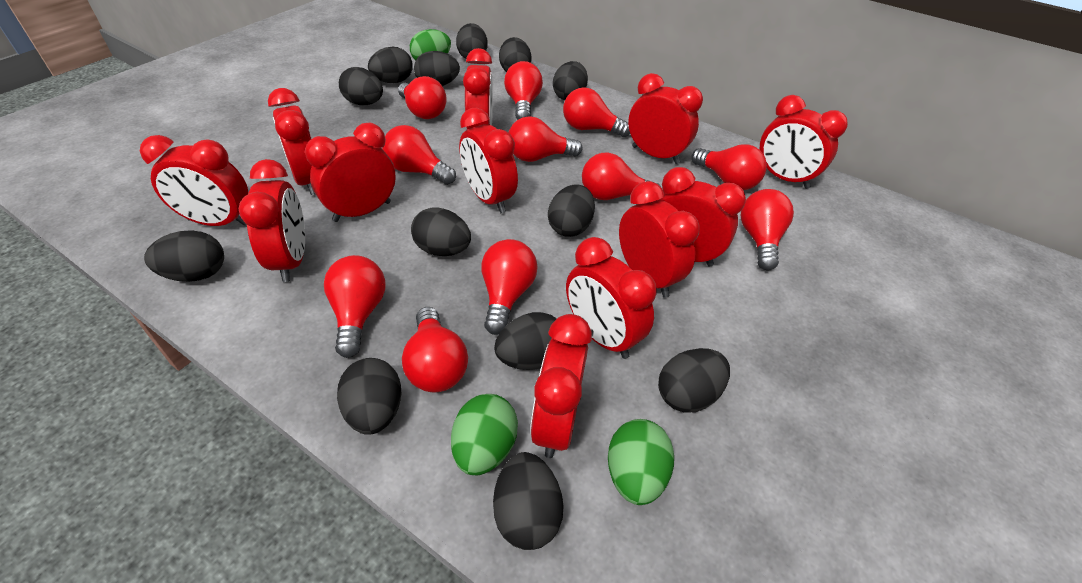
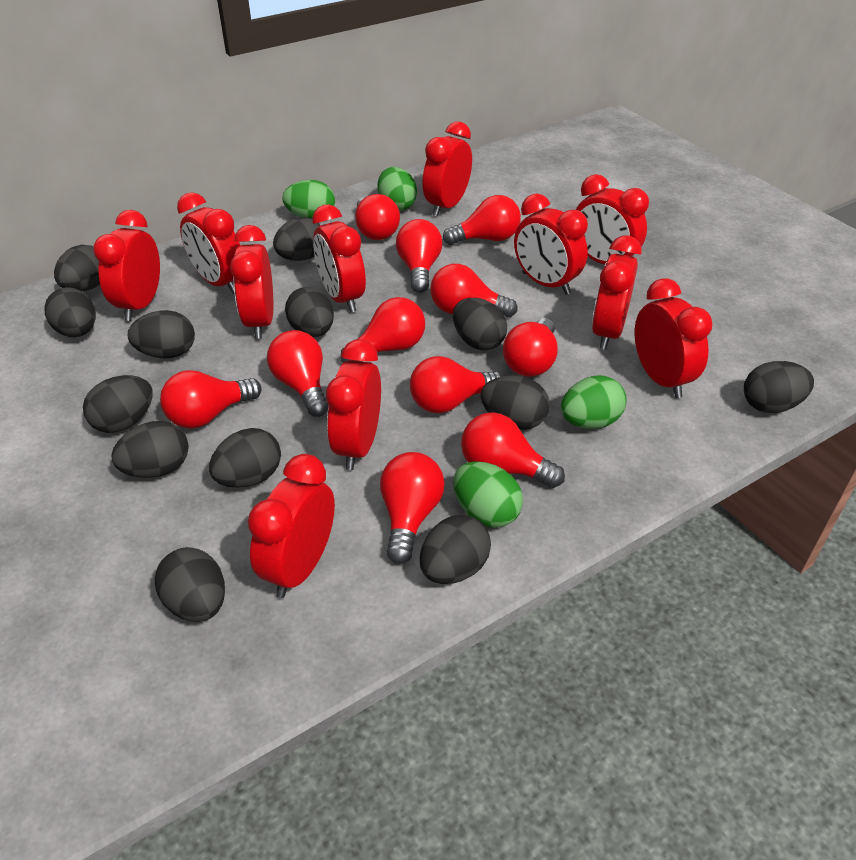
green egg: 3 -> 4
red clock: 12 -> 11

